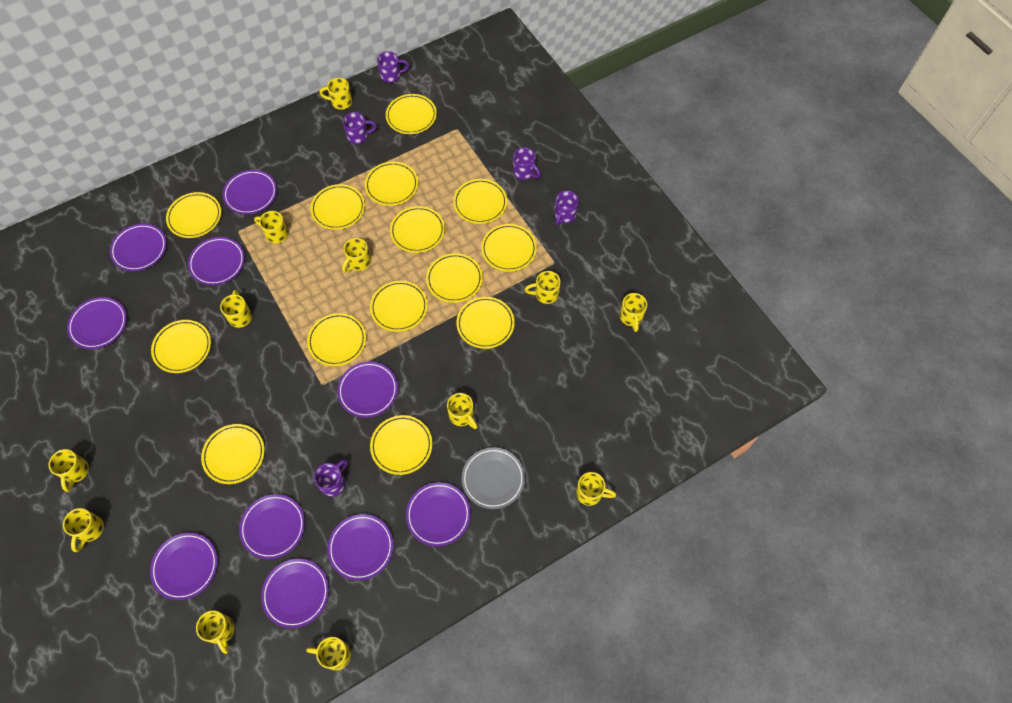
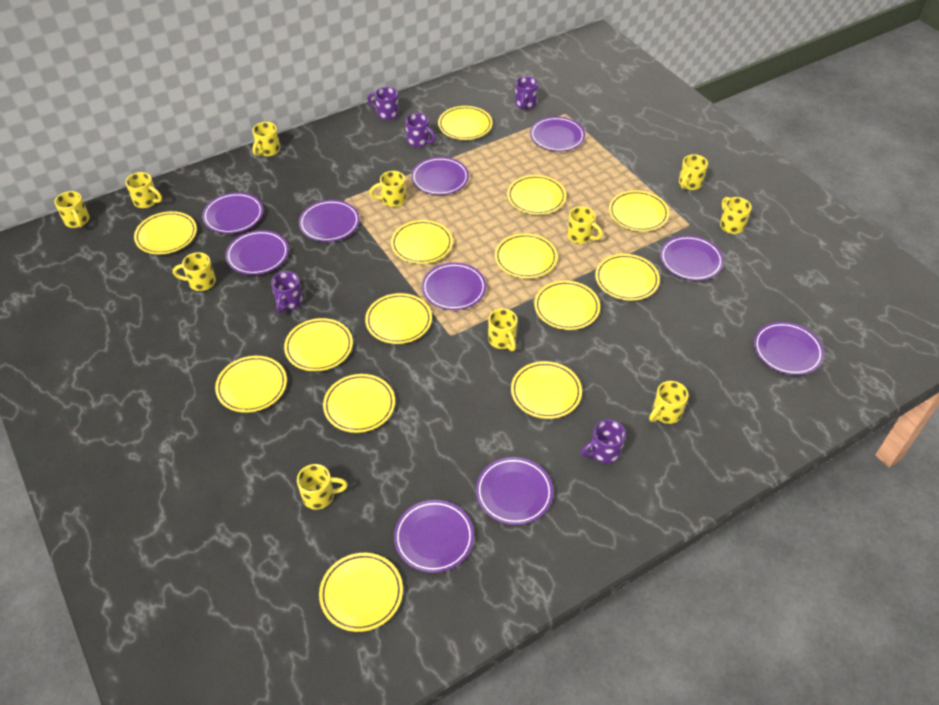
grey plate: 1 -> 0
yellow mug: 12 -> 11

